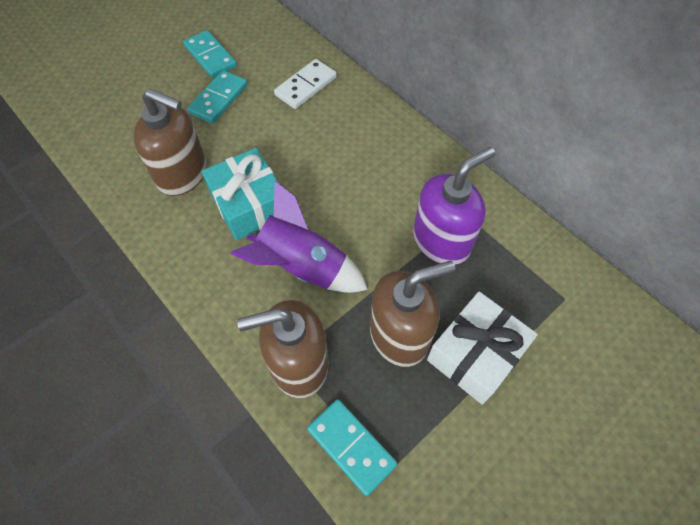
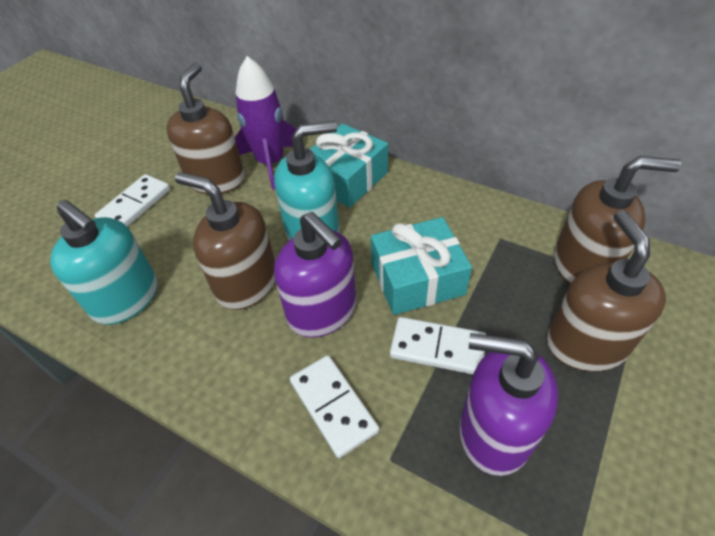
brown soap dispenser: 3 -> 4
purple soap dispenser: 1 -> 2
turquoise domino: 3 -> 0
turquoise gift: 1 -> 2
turquoise soap dispenser: 0 -> 2
white domino: 1 -> 3
white gift: 1 -> 0

